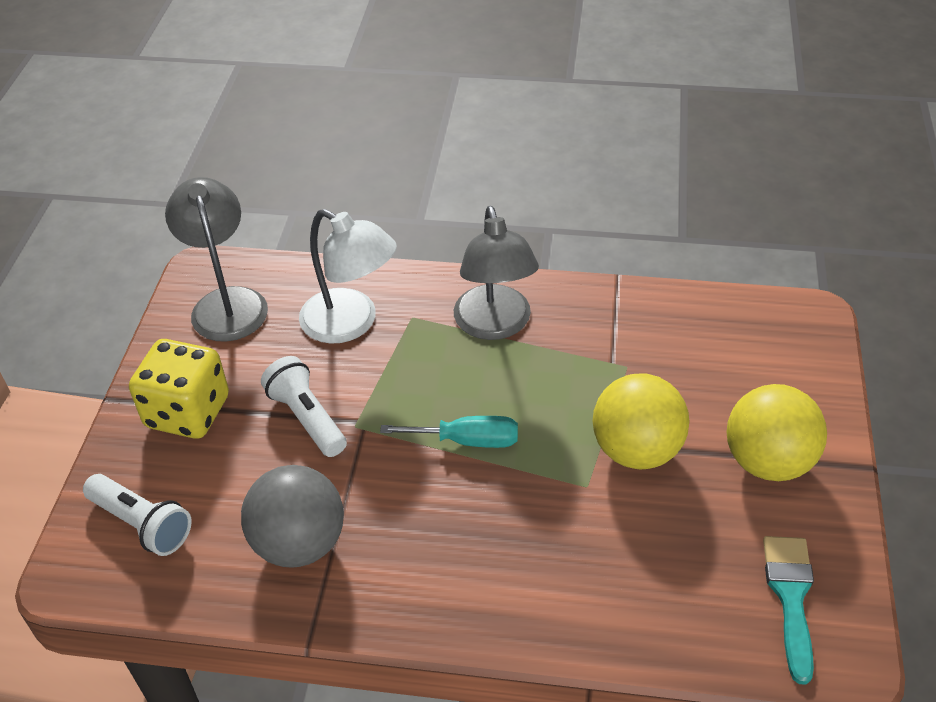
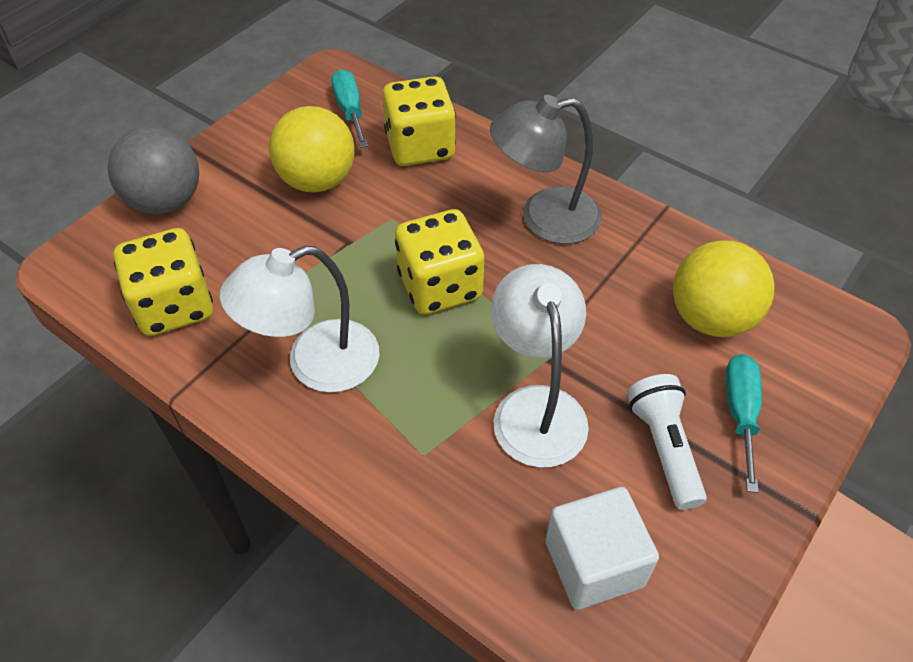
grey lamp: 2 -> 1
turquoise brush: 1 -> 0
turquoise screwdriver: 1 -> 2
white cube: 0 -> 1
white flashlight: 2 -> 1
white lamp: 1 -> 2
yellow dice: 1 -> 3

